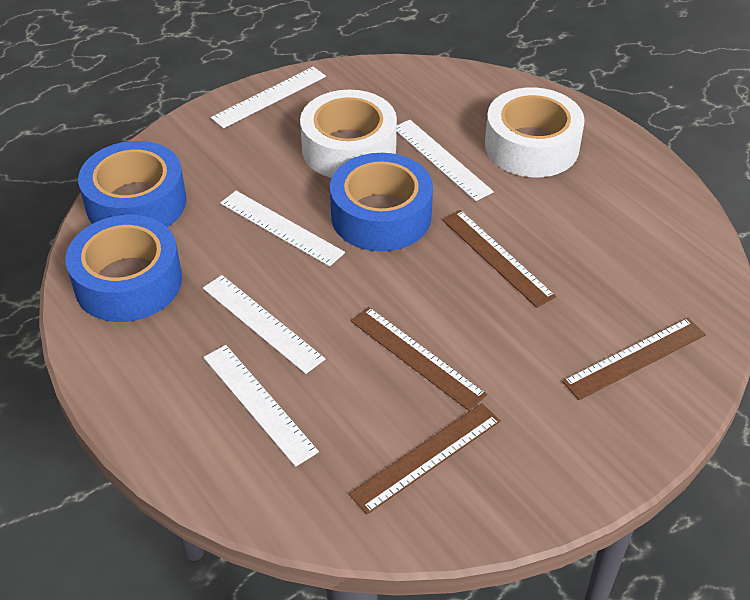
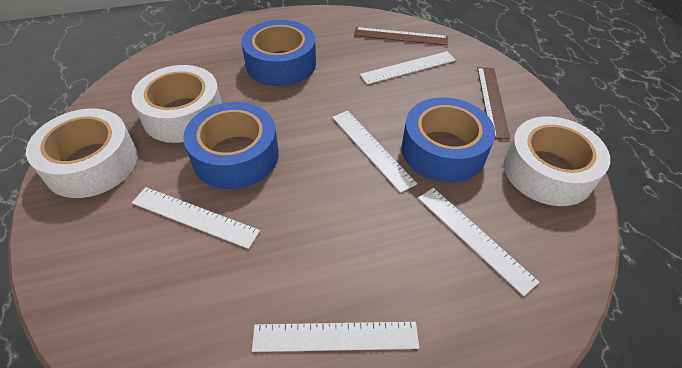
brown ruler: 4 -> 2
white tape: 2 -> 3

